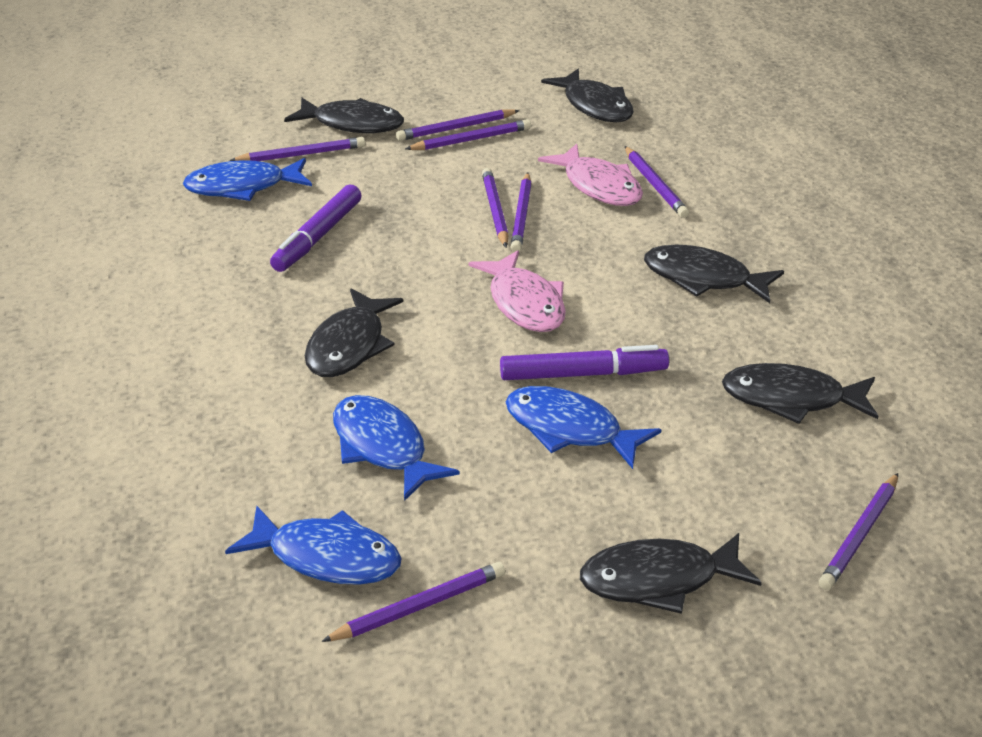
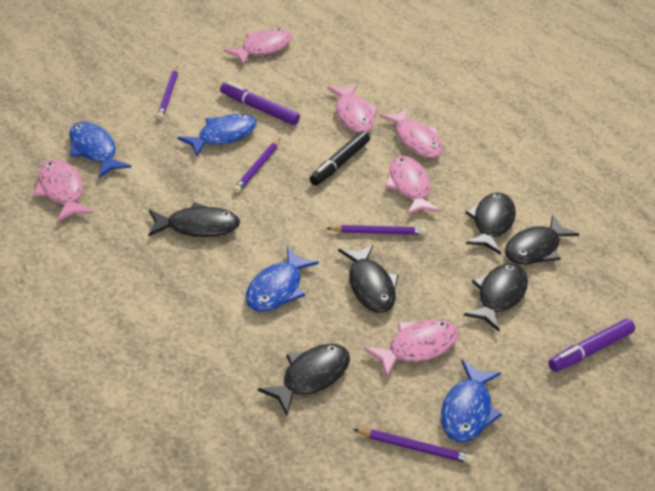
black marker: 0 -> 1
pink fish: 2 -> 6
purple pencil: 8 -> 4

